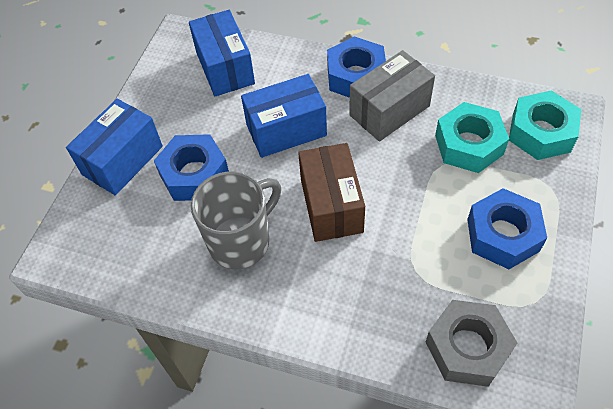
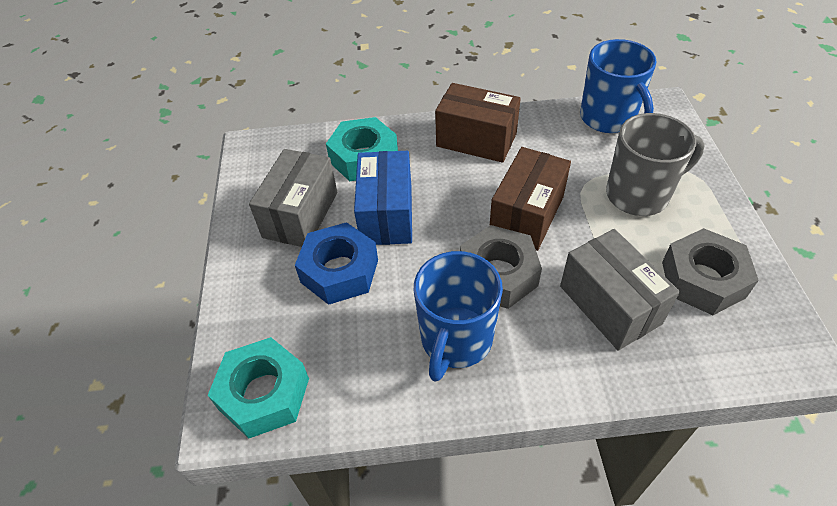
blue box: 3 -> 1
blue mug: 0 -> 2
blue nut: 3 -> 1
brown box: 1 -> 2
grey box: 1 -> 2
grey nut: 1 -> 2

